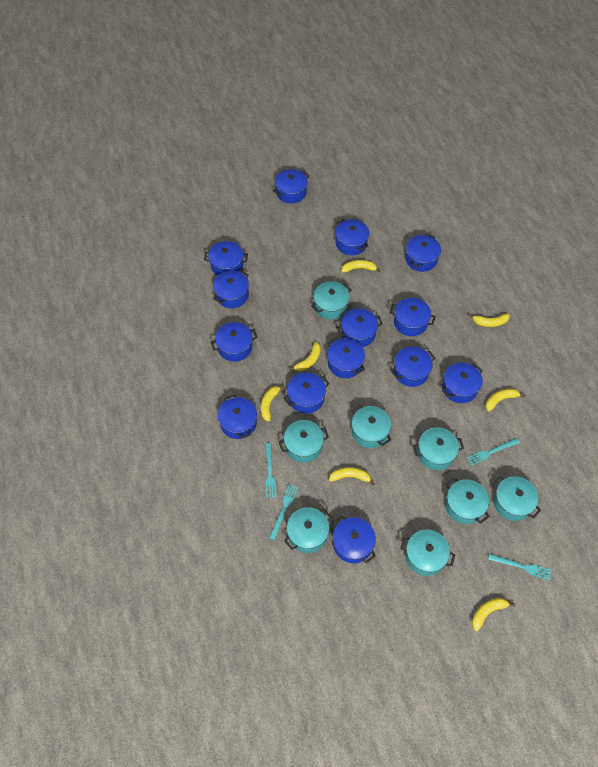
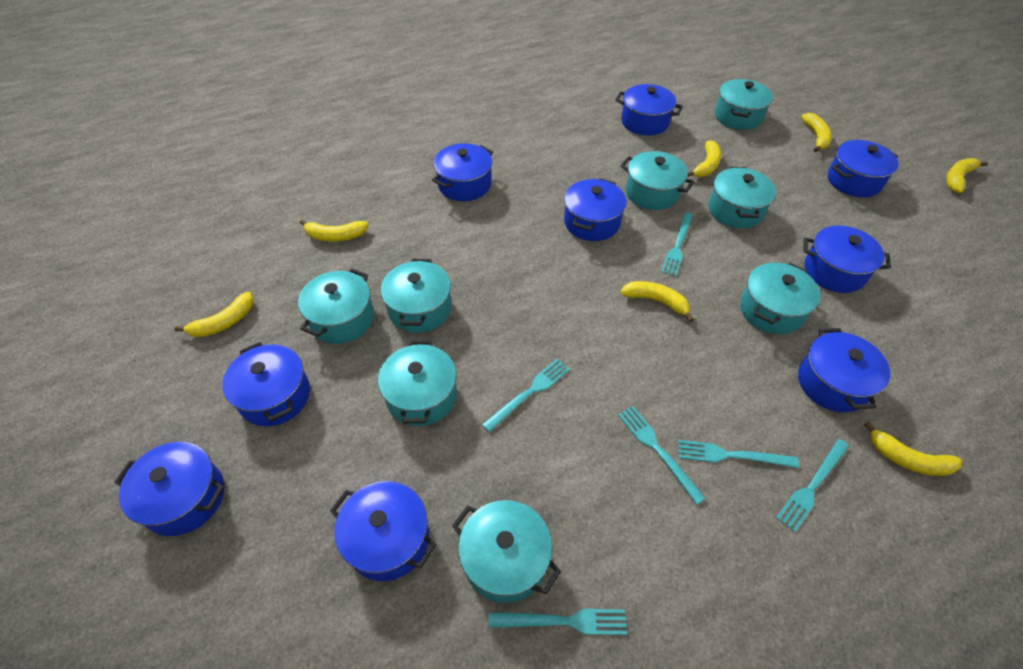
blue pot: 14 -> 9
turquoise fork: 4 -> 6

